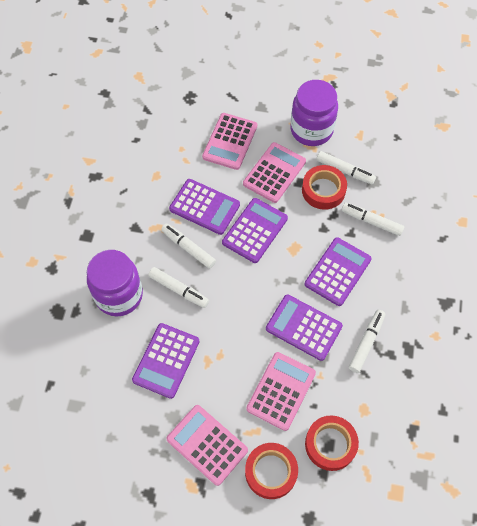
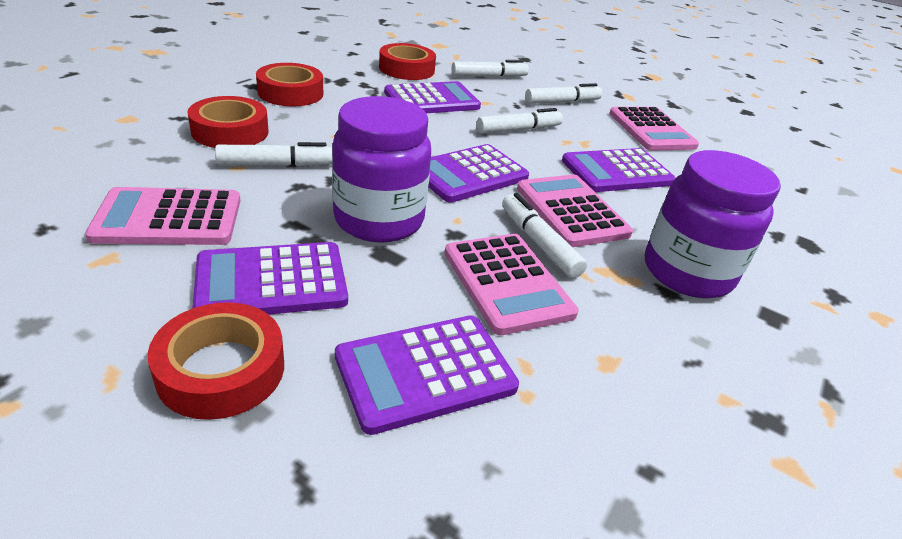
red tape: 3 -> 4

